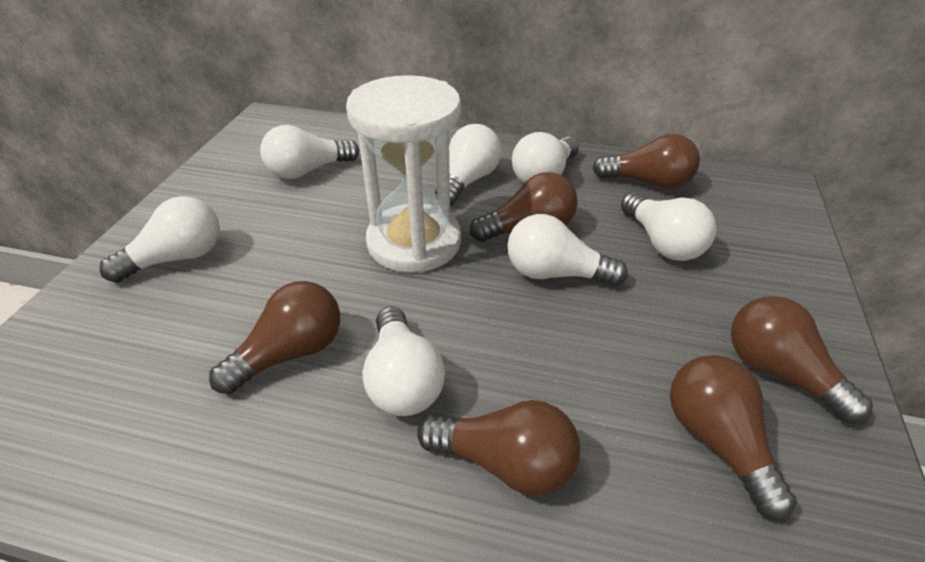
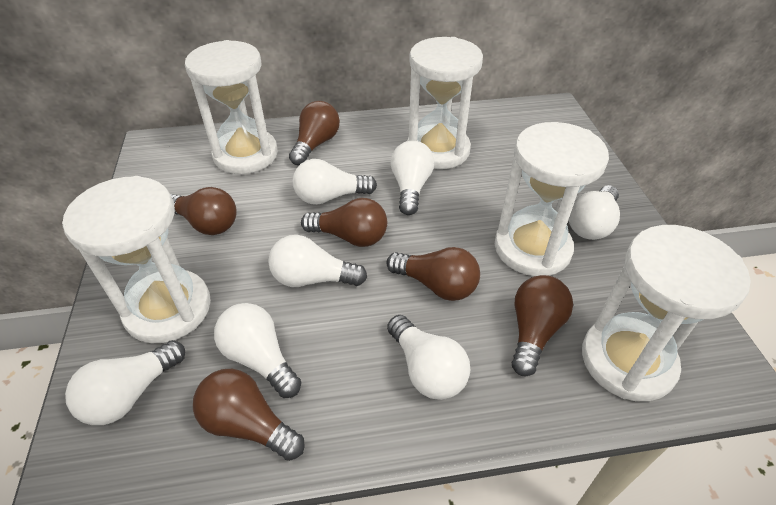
white hourglass: 1 -> 5

